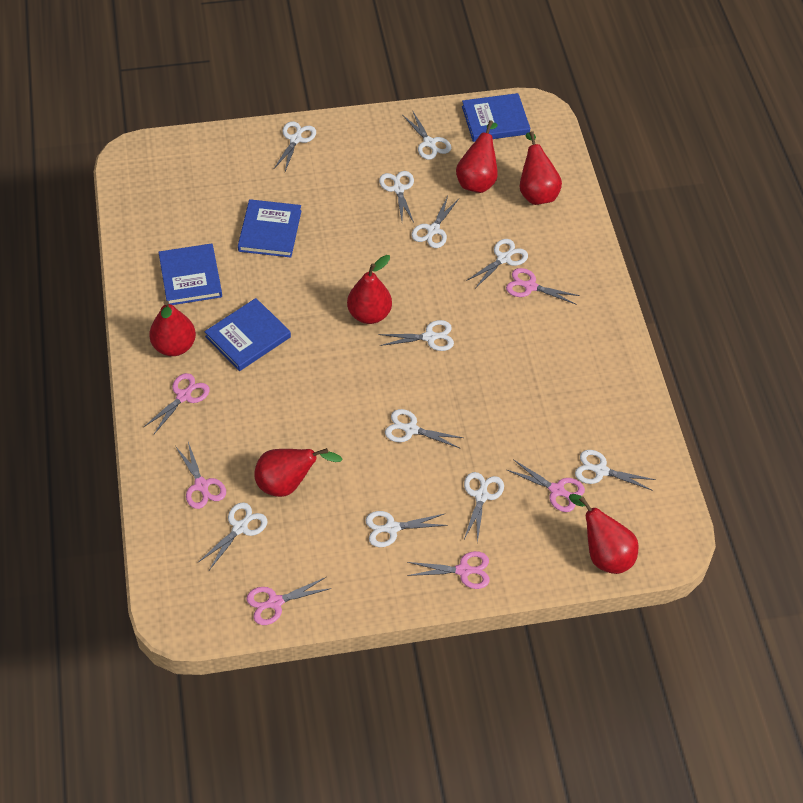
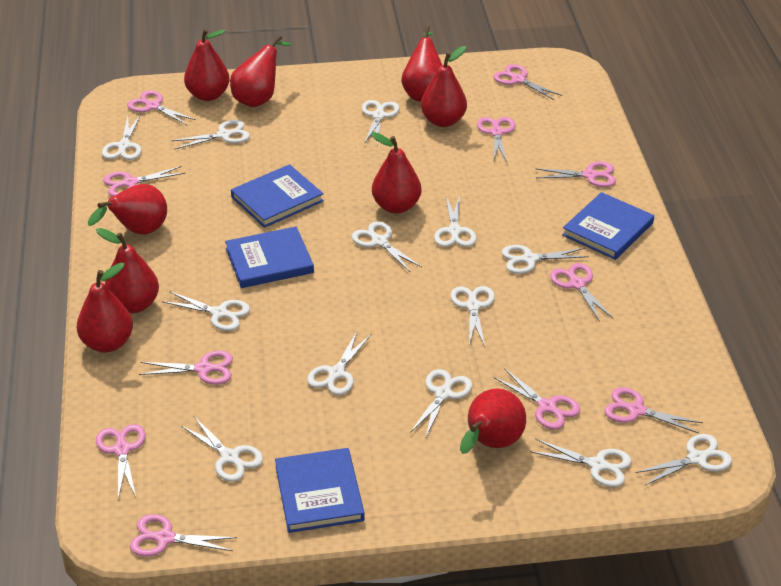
pink scissors: 6 -> 11
red pear: 6 -> 9
white scissors: 11 -> 13

